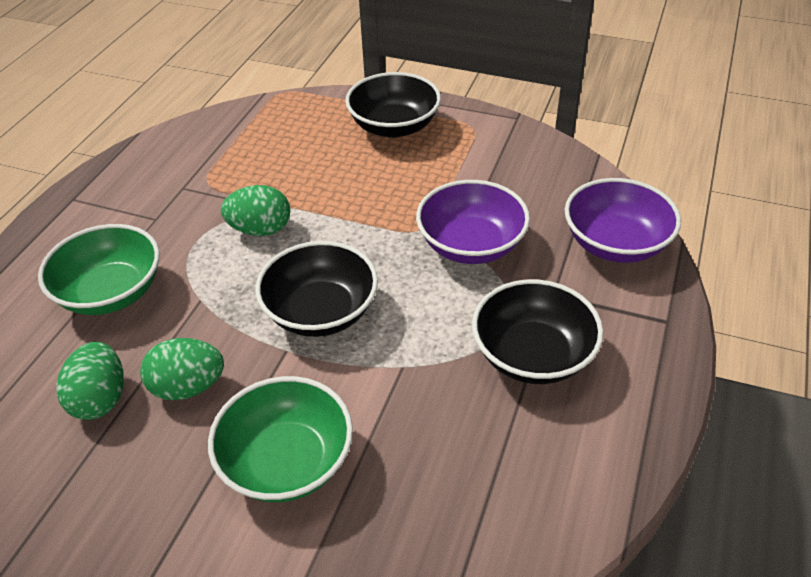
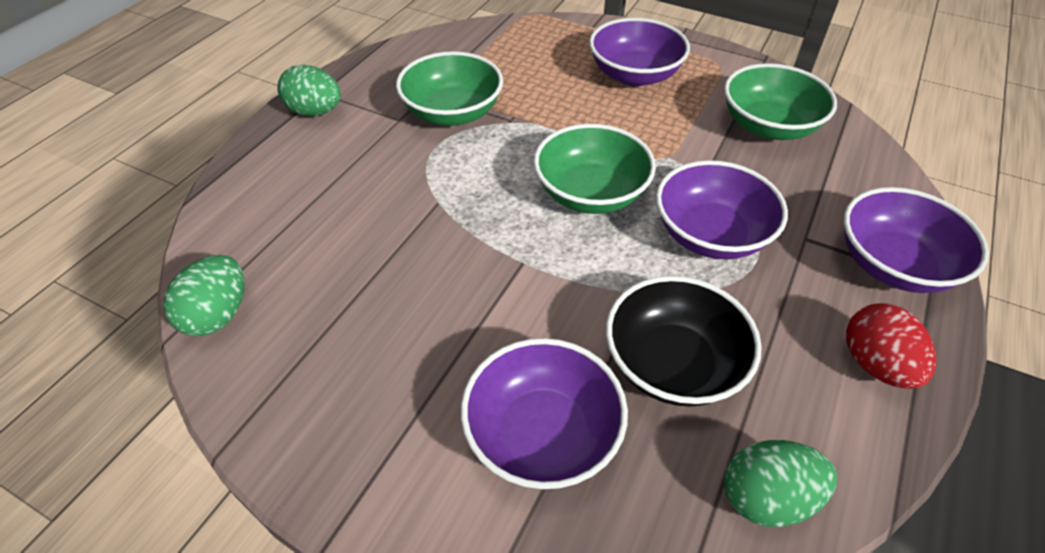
black bowl: 3 -> 1
green bowl: 2 -> 3
purple bowl: 2 -> 4
red egg: 0 -> 1

